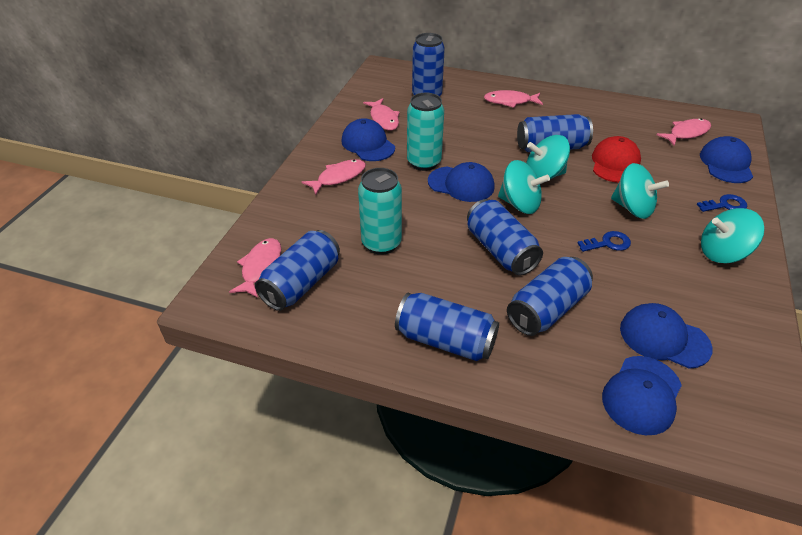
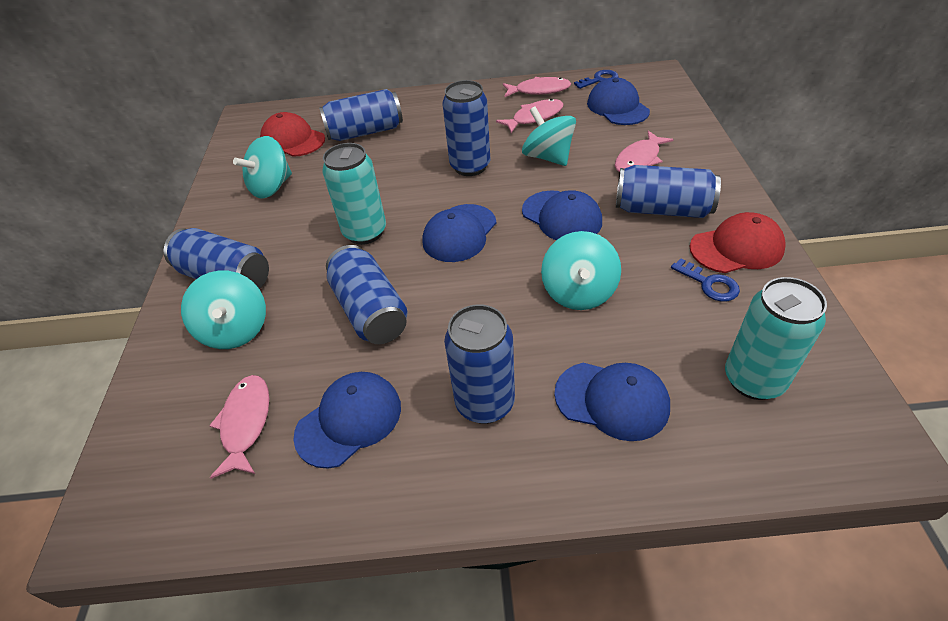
pink fish: 5 -> 4
red cap: 1 -> 2

